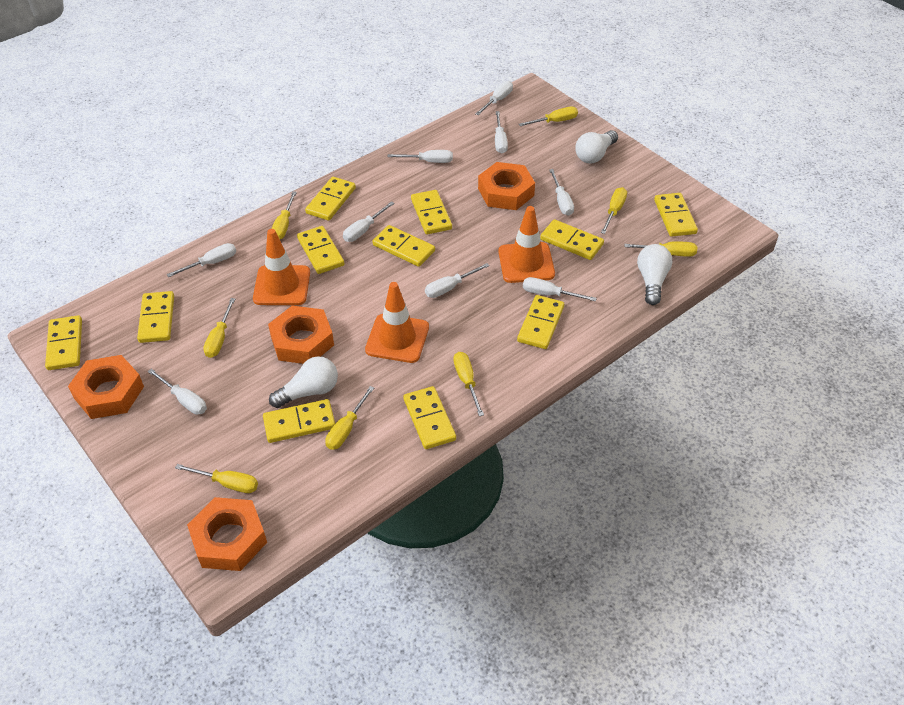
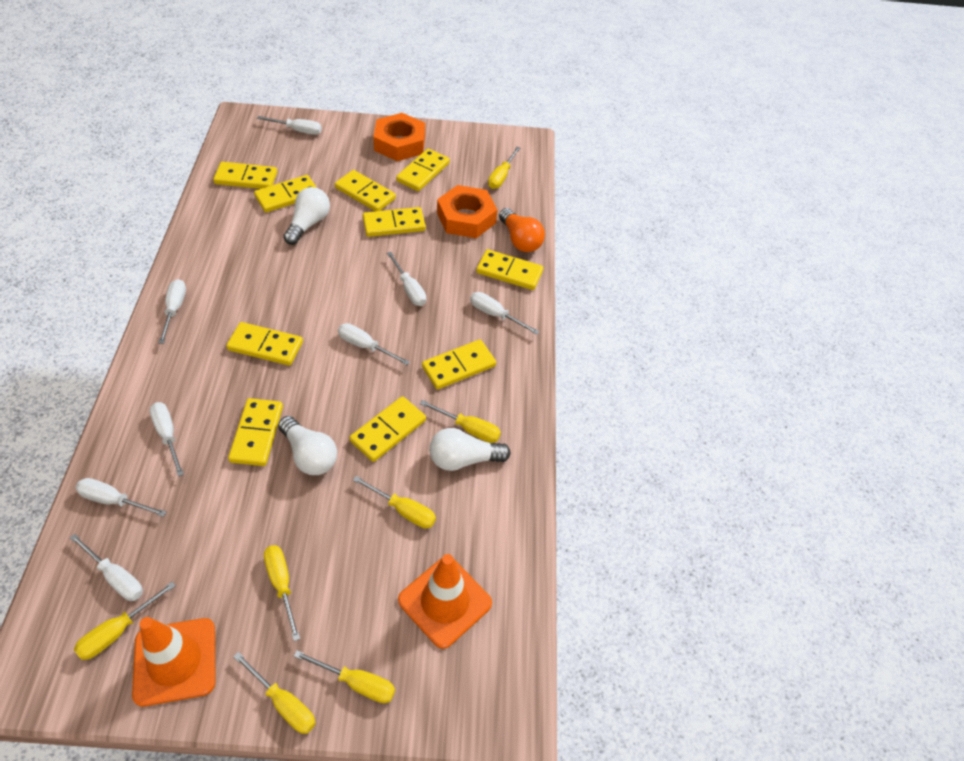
orange light bulb: 0 -> 1
orange nut: 4 -> 2
orange traffic cone: 3 -> 2
white screwdriver: 9 -> 8
yellow domino: 11 -> 10
yellow screwdriver: 8 -> 7

